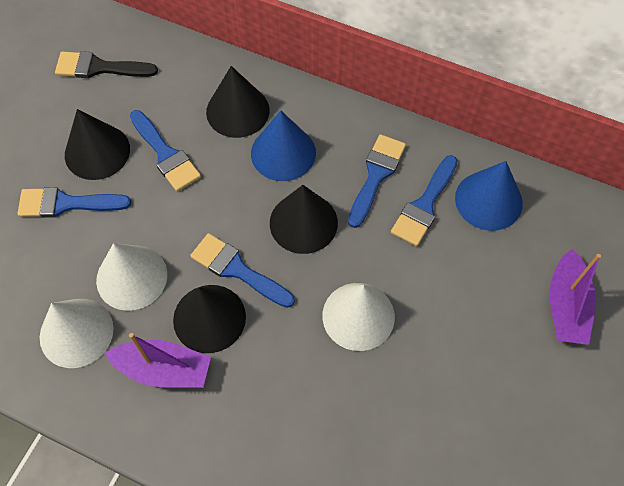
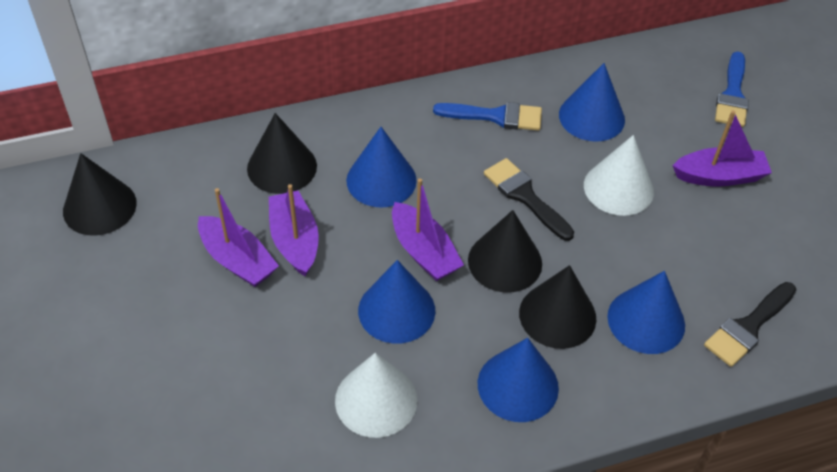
black brush: 1 -> 2
blue brush: 5 -> 2
blue cone: 2 -> 5
purple boat: 2 -> 4
white cone: 3 -> 2

